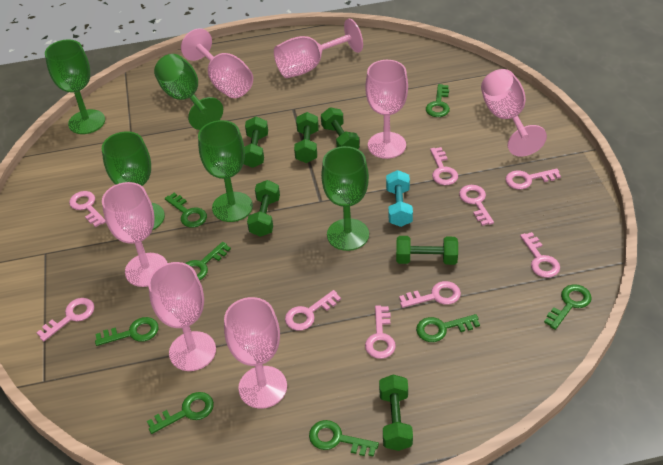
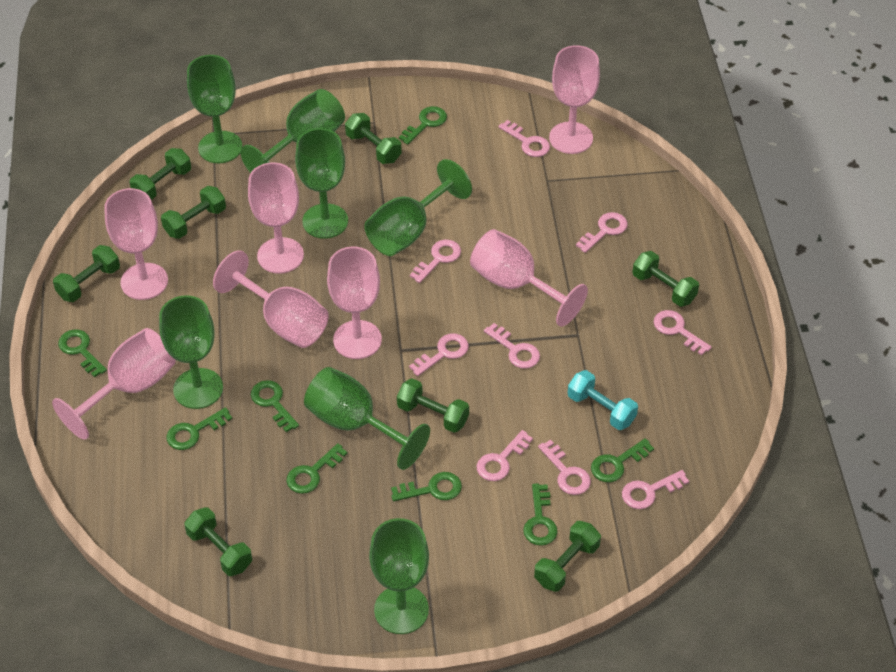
green dumbbell: 6 -> 8
green goblet: 5 -> 7

